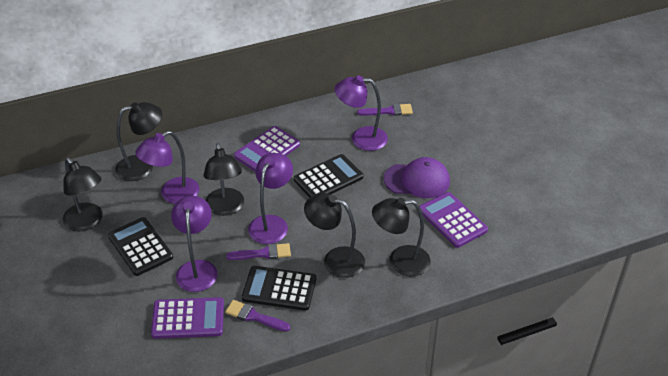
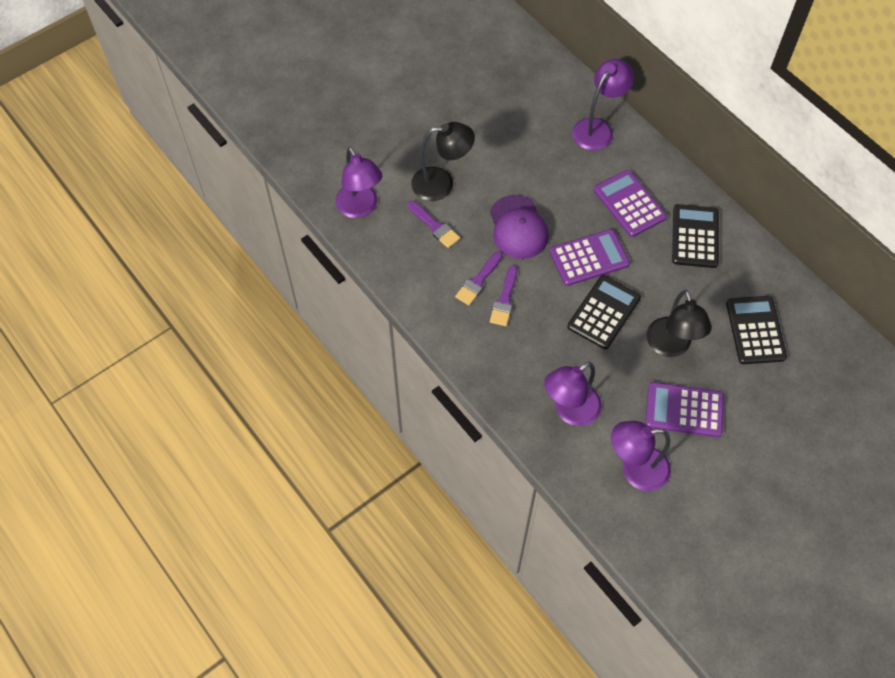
black lamp: 5 -> 2

